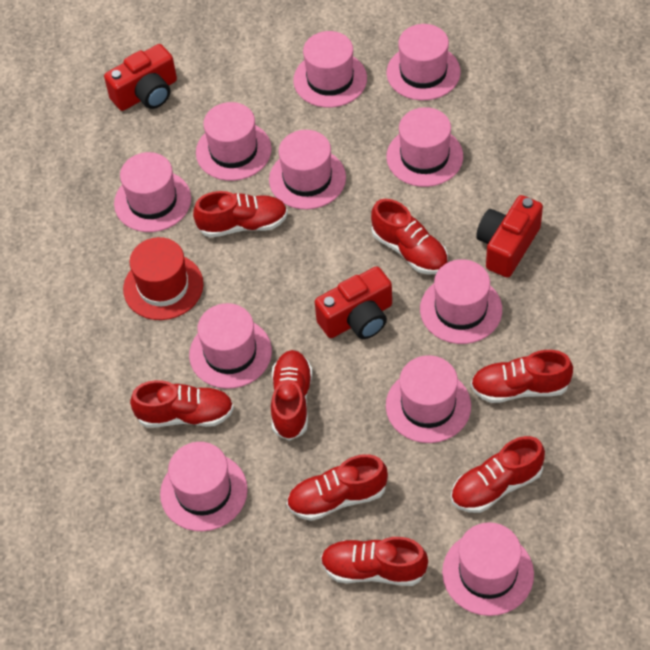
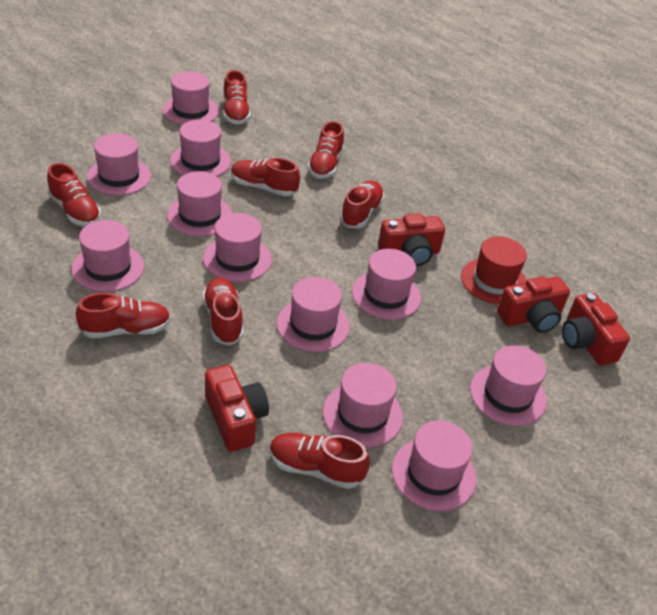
red camera: 3 -> 4

